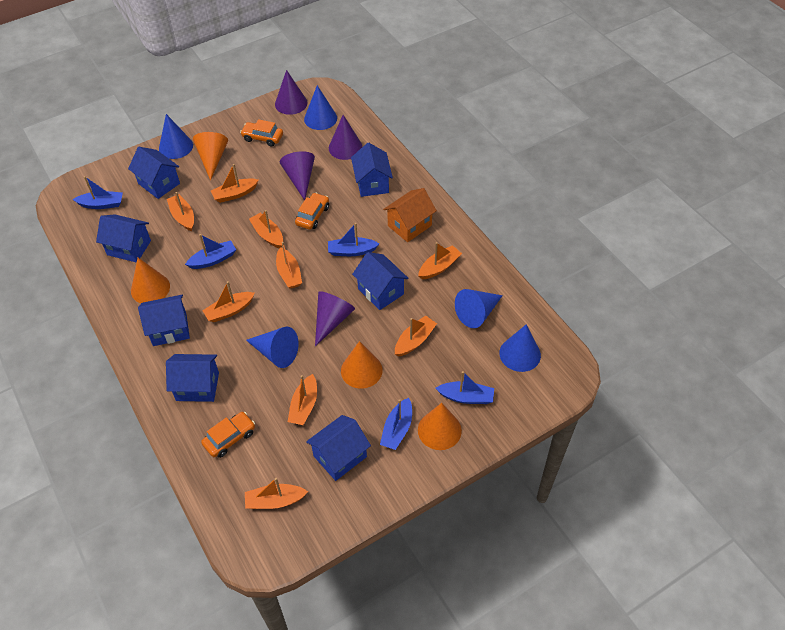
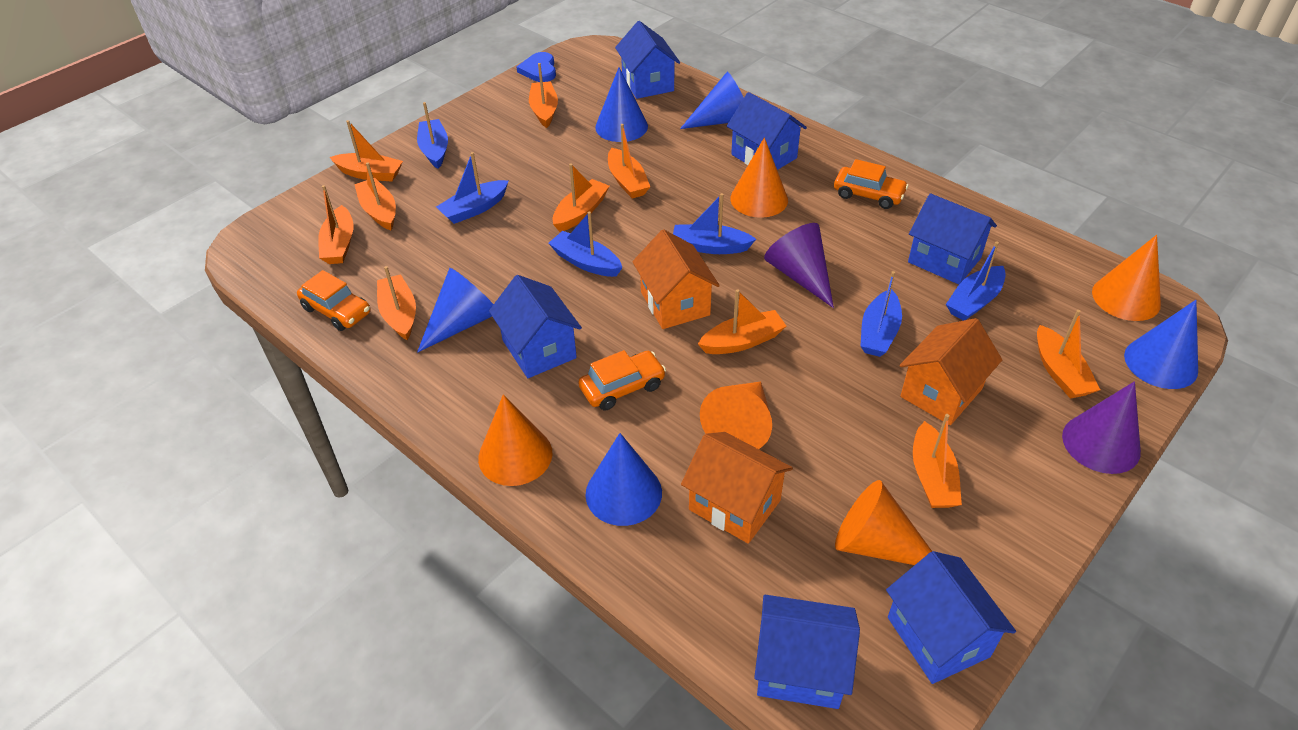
blue boat: 5 -> 6
blue heart: 0 -> 1
blue house: 7 -> 6
orange boat: 9 -> 10
orange cone: 4 -> 5
orange house: 1 -> 3
purple cone: 4 -> 2

